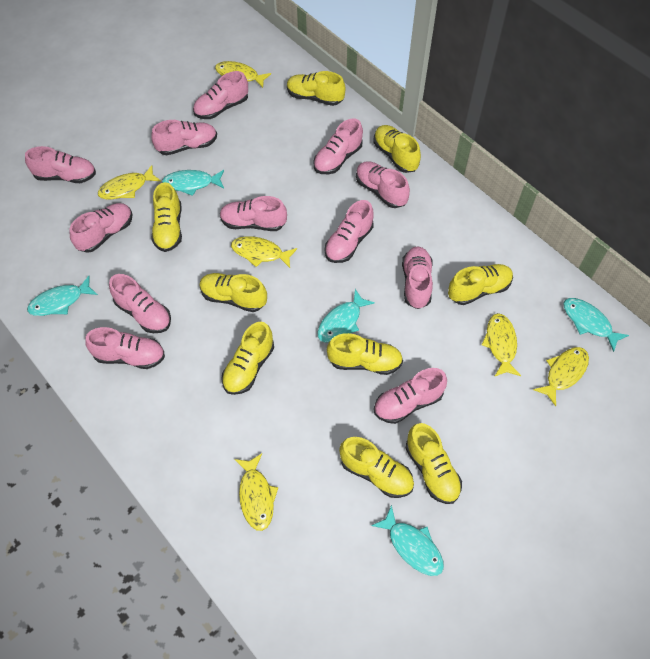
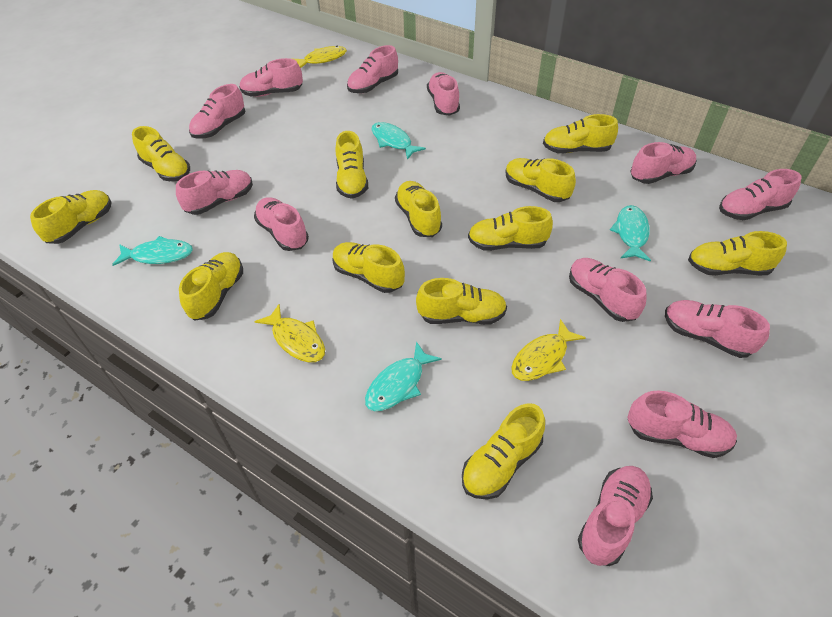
turquoise fish: 5 -> 4
yellow fish: 6 -> 3
yellow shoe: 9 -> 12

